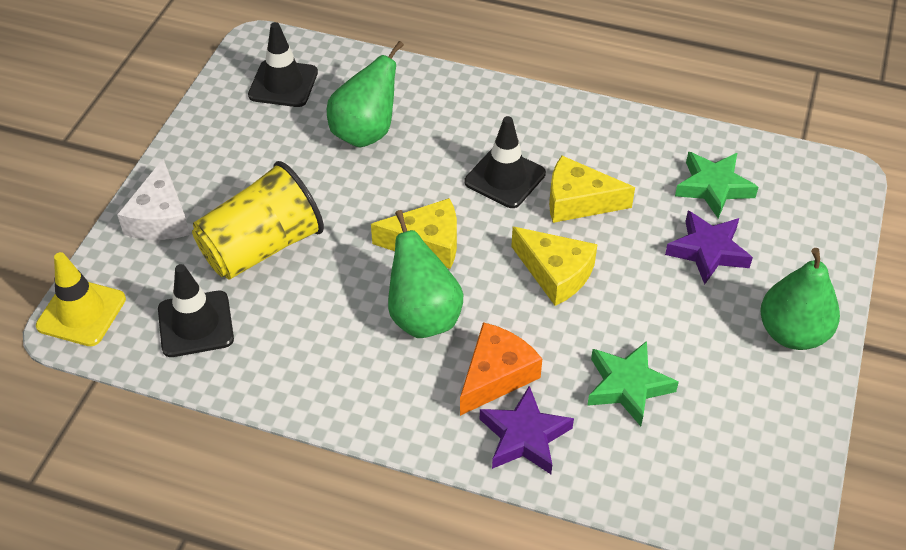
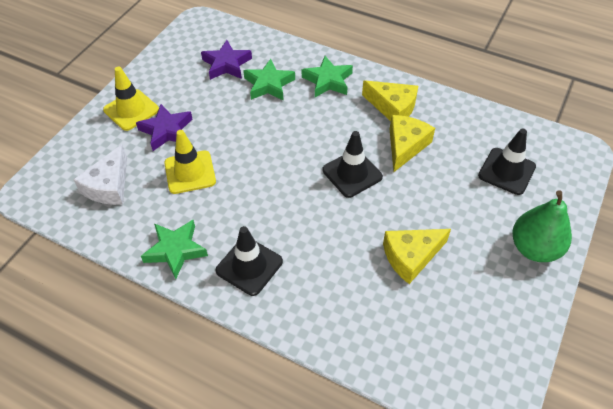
green pear: 3 -> 1
green star: 2 -> 3
orange cheese: 1 -> 0
yellow cup: 1 -> 0
yellow traffic cone: 1 -> 2

